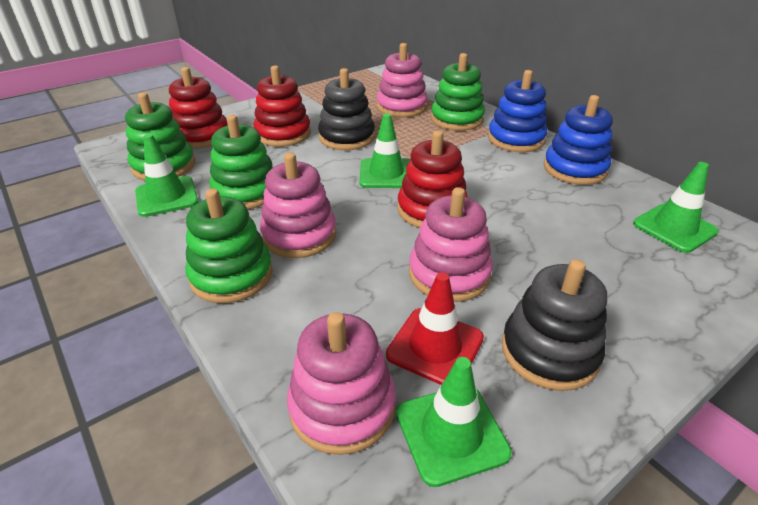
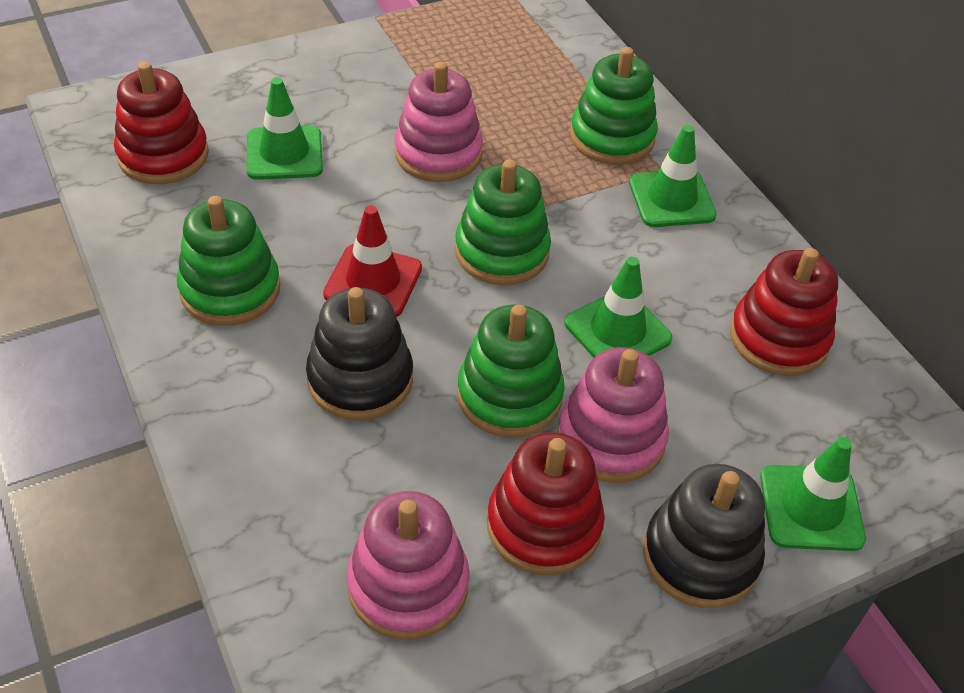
blue stacking toy: 2 -> 0
pink stacking toy: 4 -> 3

